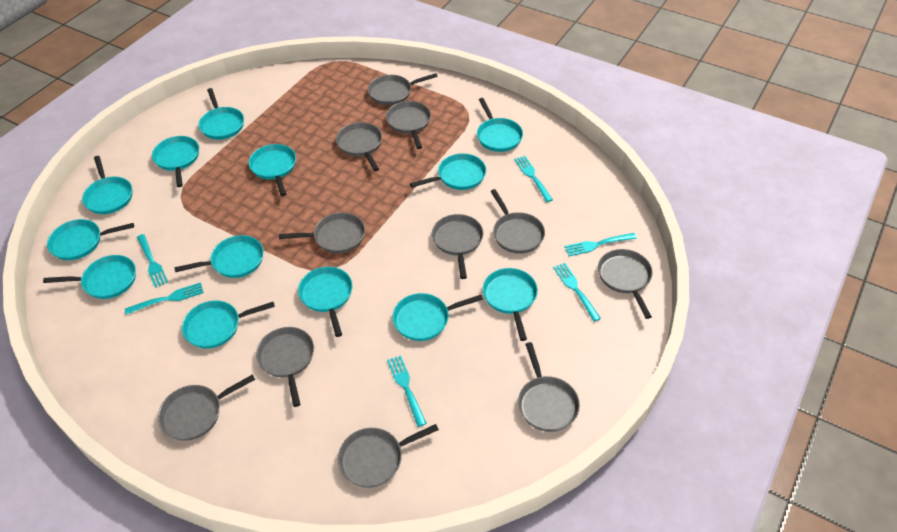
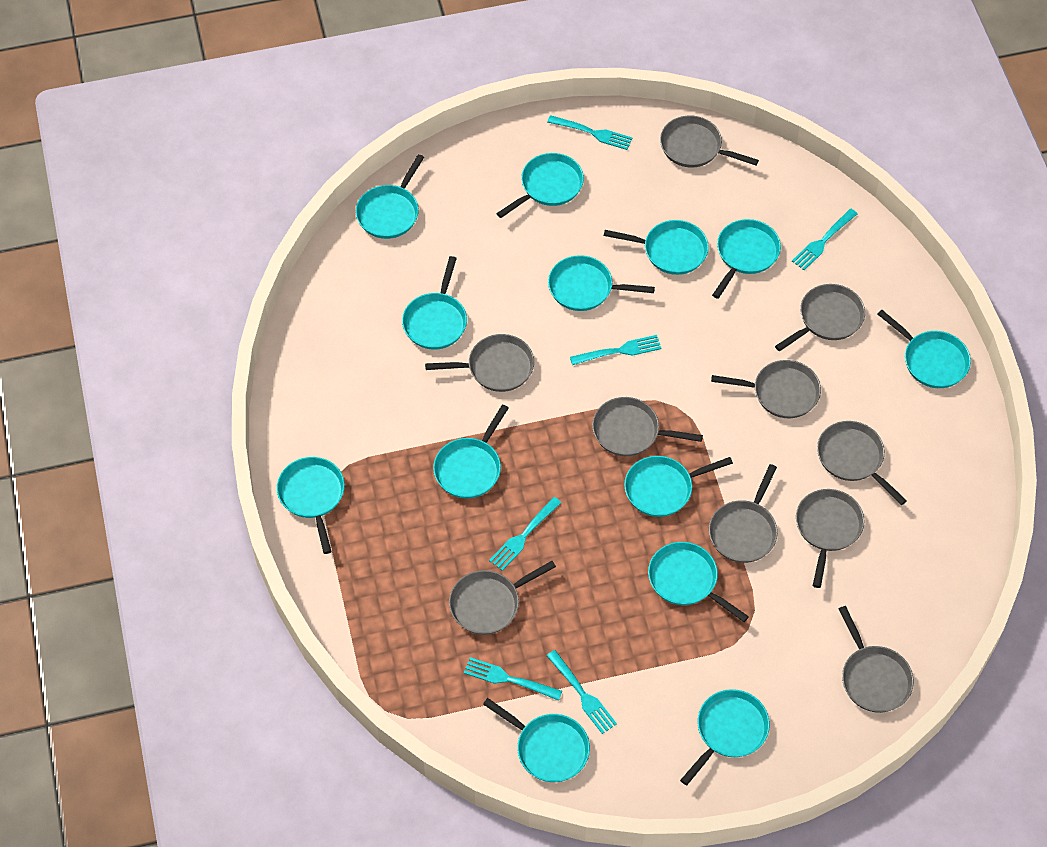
grey pan: 11 -> 10

